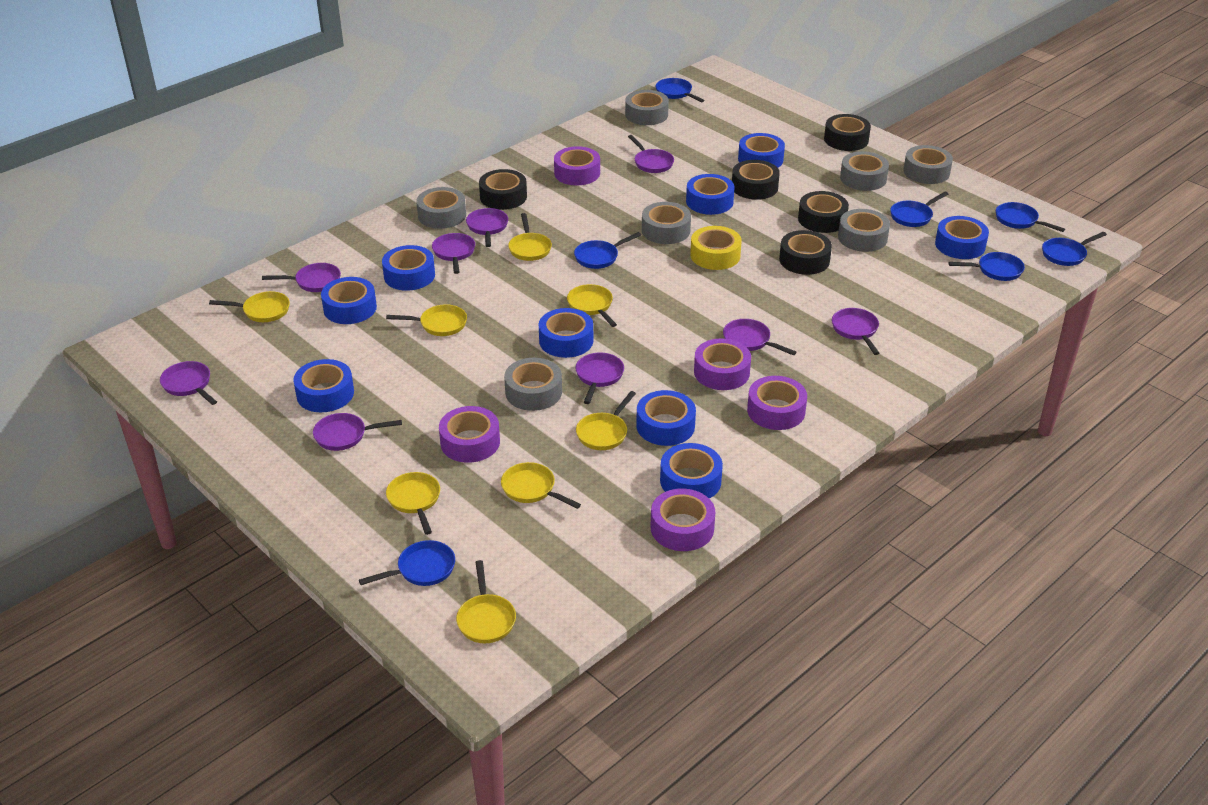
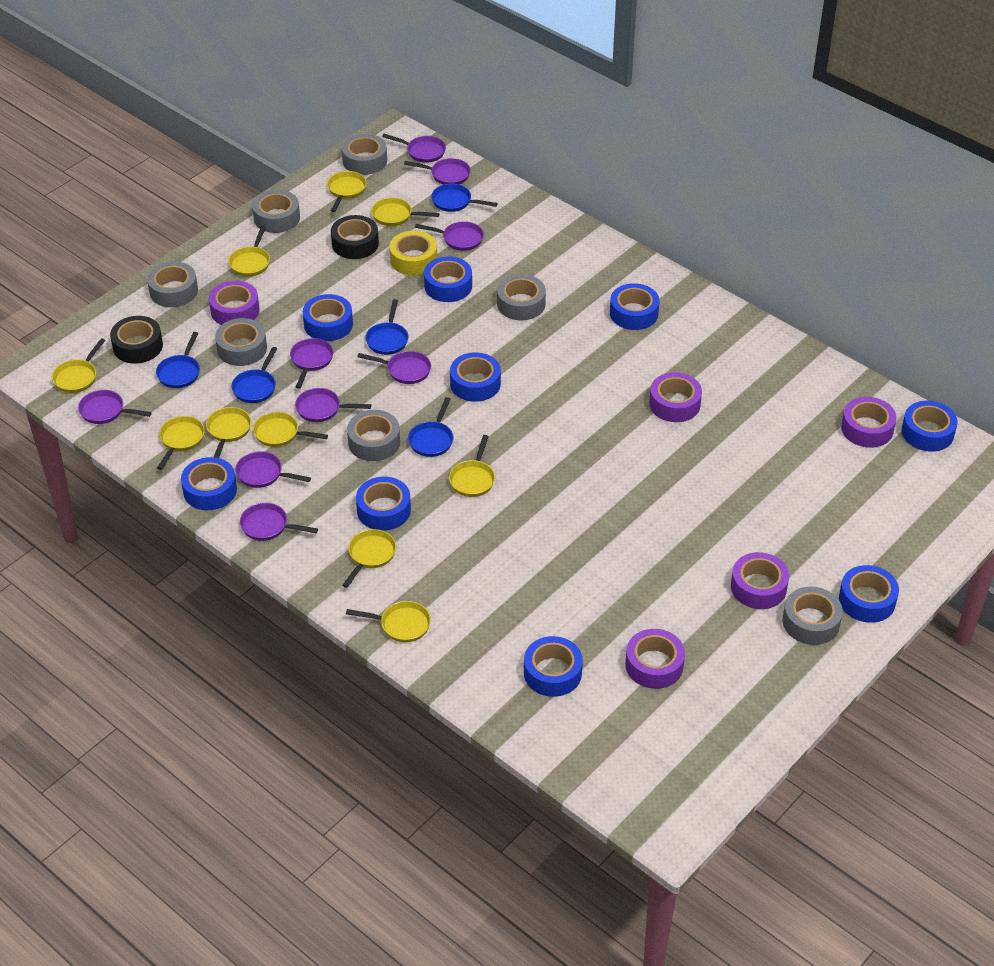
black tape: 5 -> 2
blue pan: 7 -> 5
yellow pan: 8 -> 10

